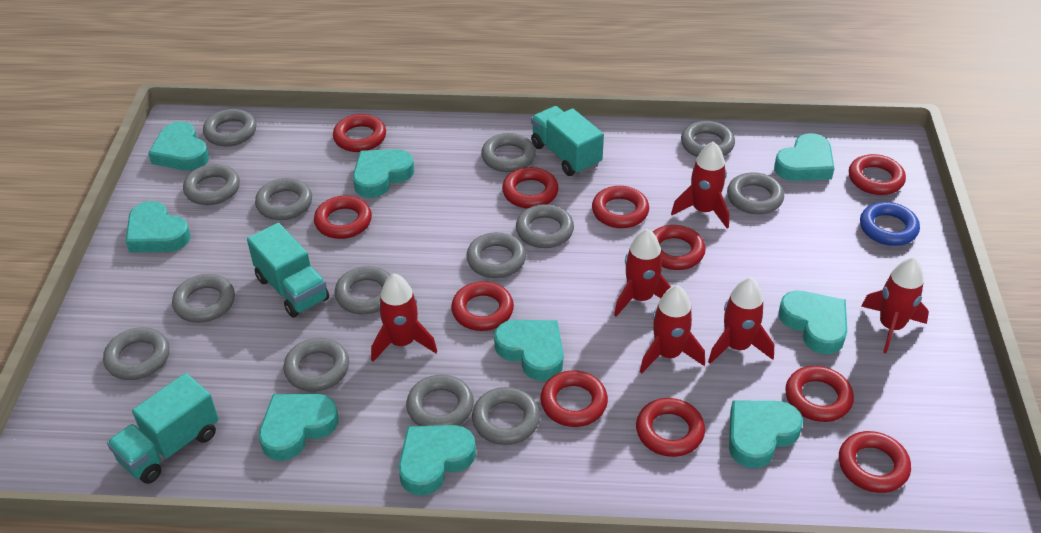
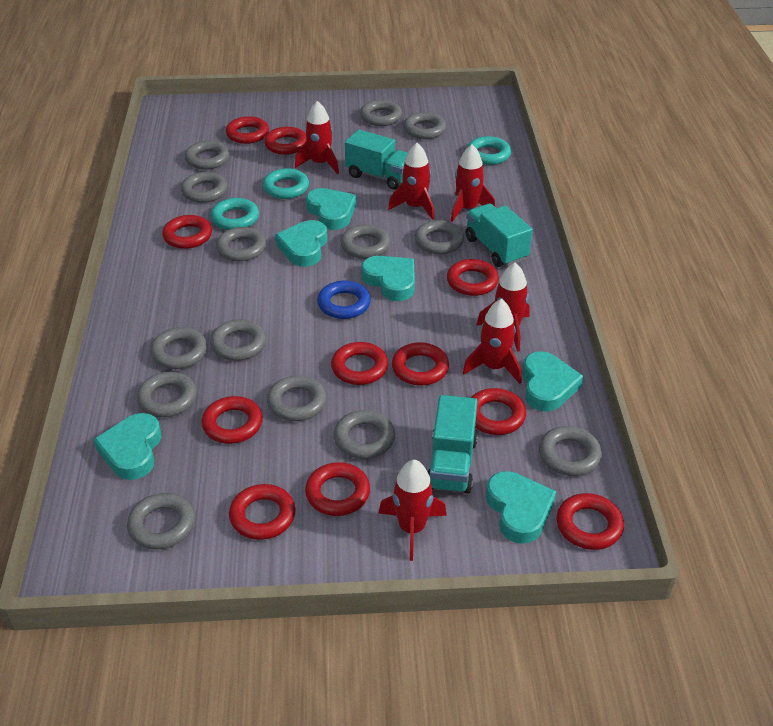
turquoise heart: 9 -> 6
turquoise ring: 0 -> 3

